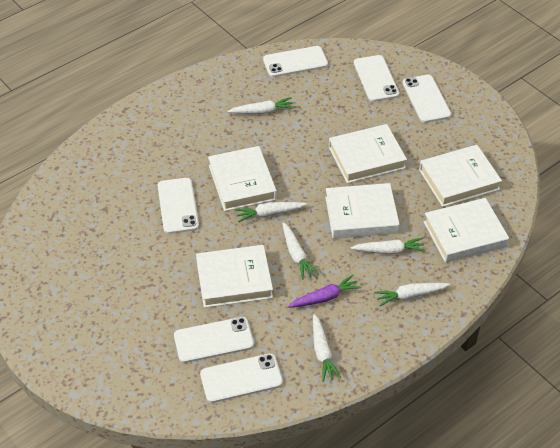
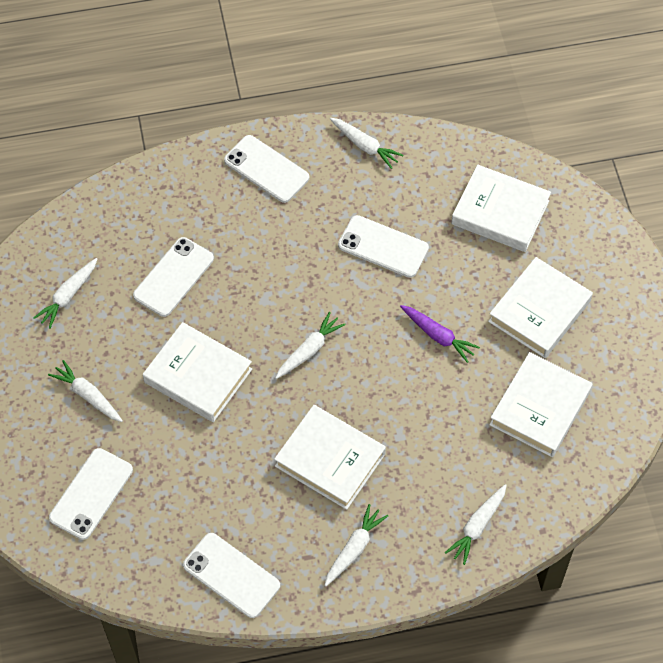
white book: 6 -> 5
white phone: 6 -> 5

